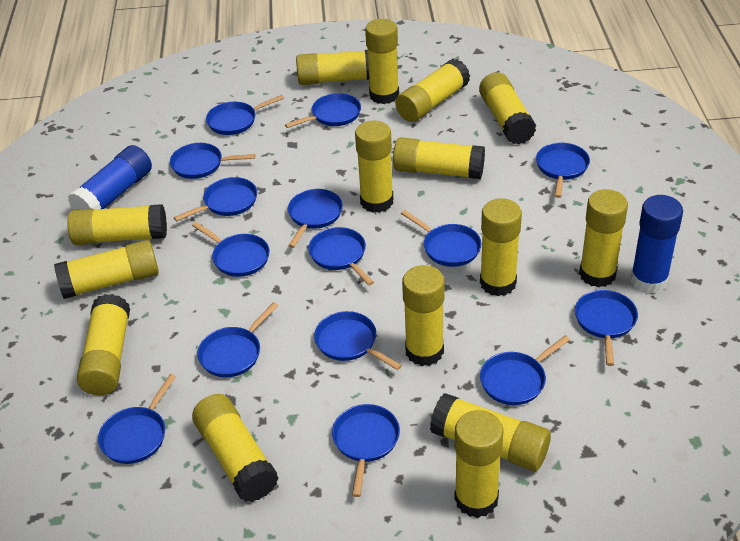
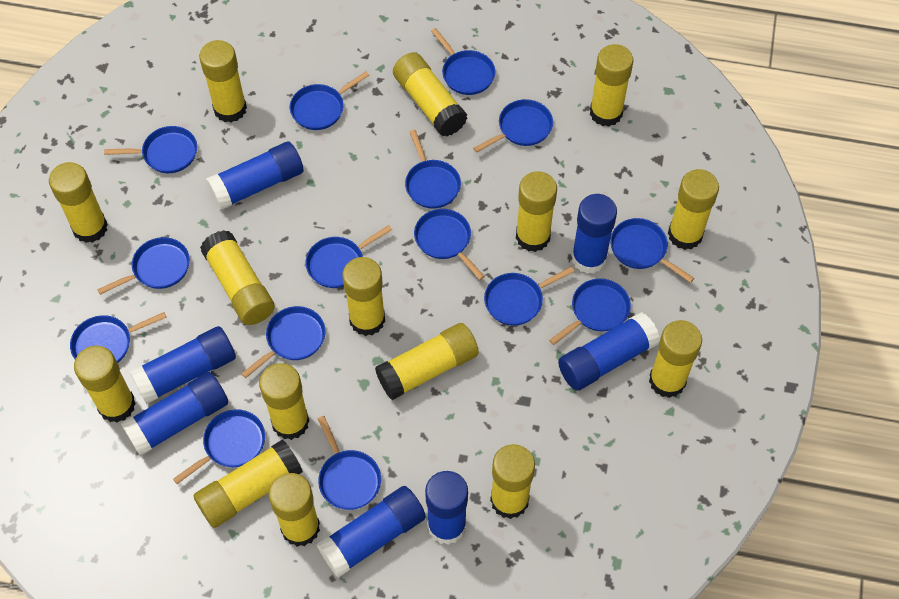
blue glue stick: 2 -> 7

